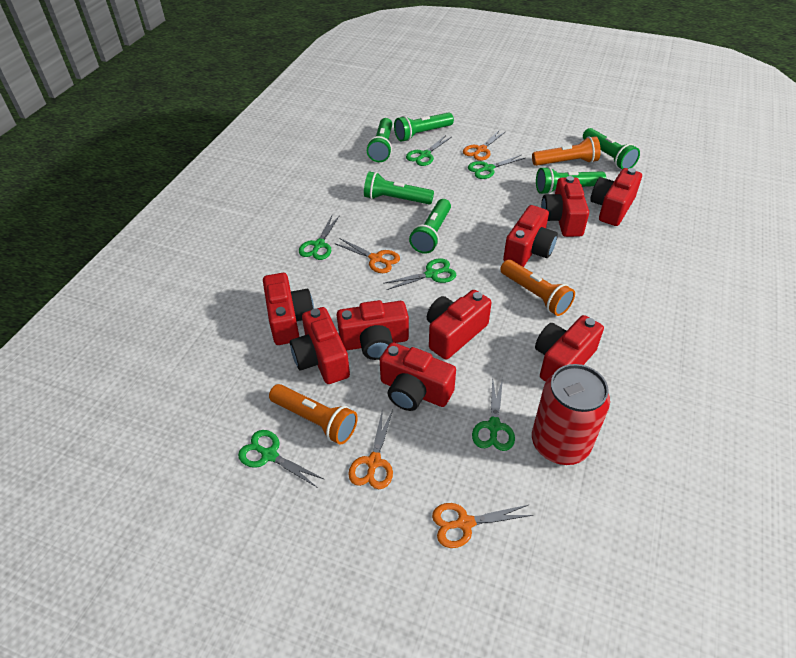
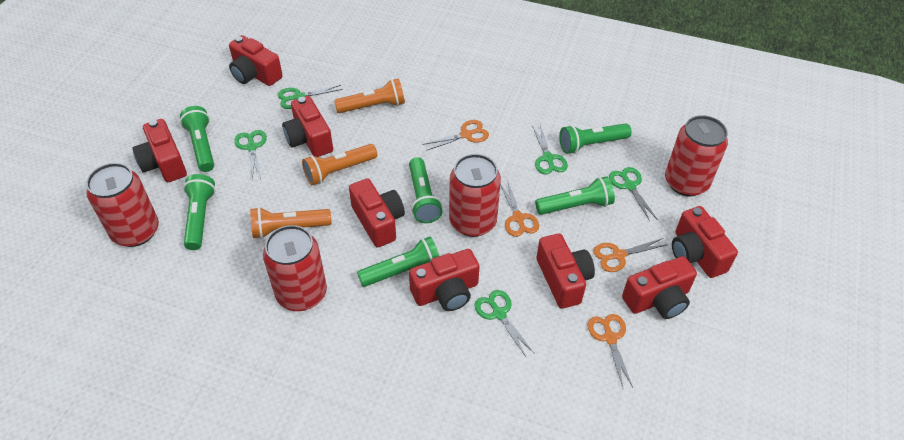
green scissors: 6 -> 5
red camera: 9 -> 8
red can: 1 -> 4

